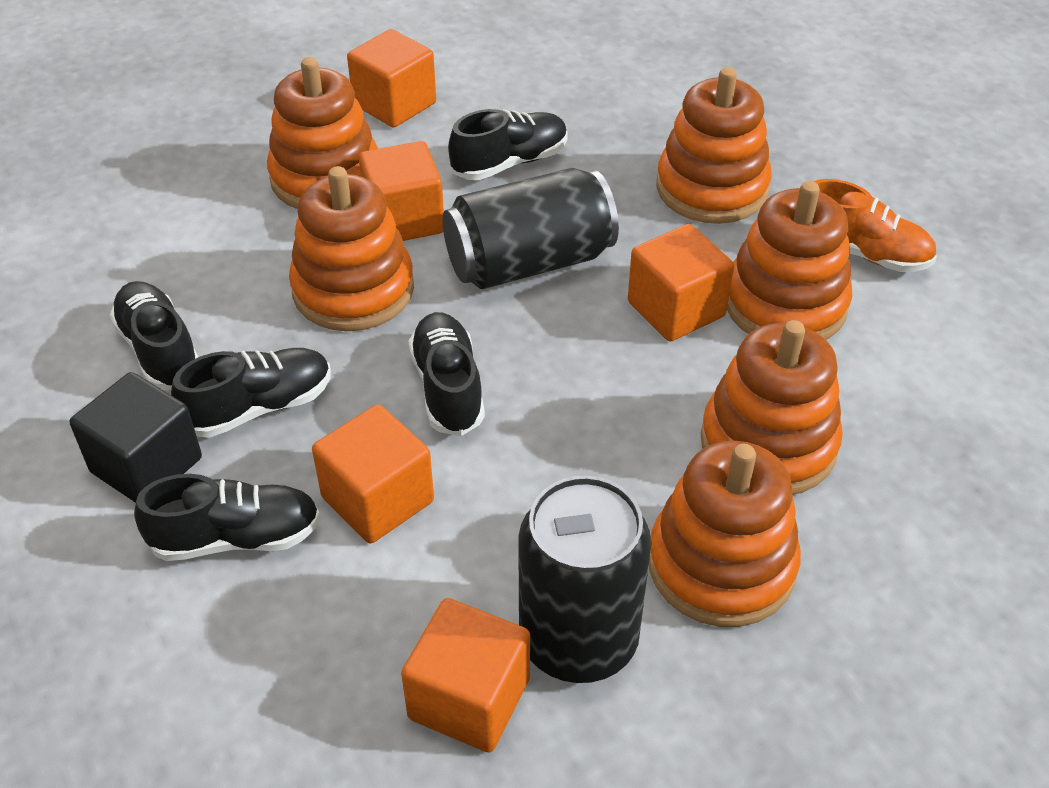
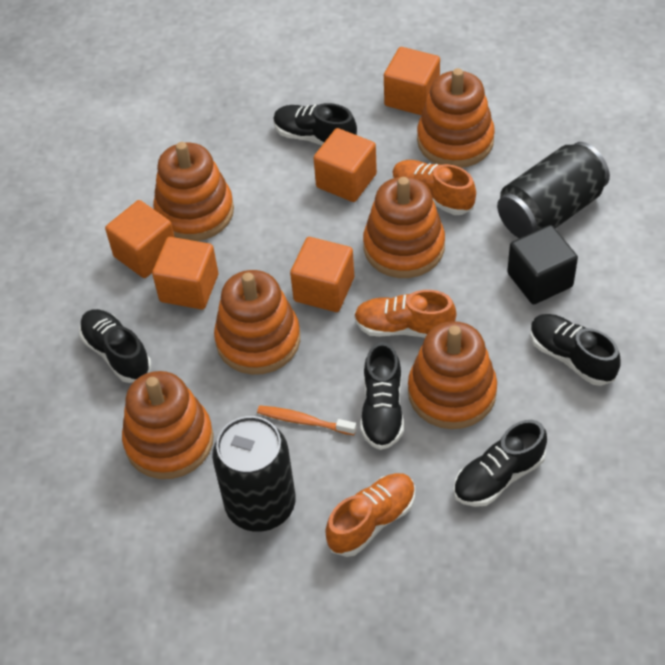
orange shoe: 1 -> 3
orange toothbrush: 0 -> 1

